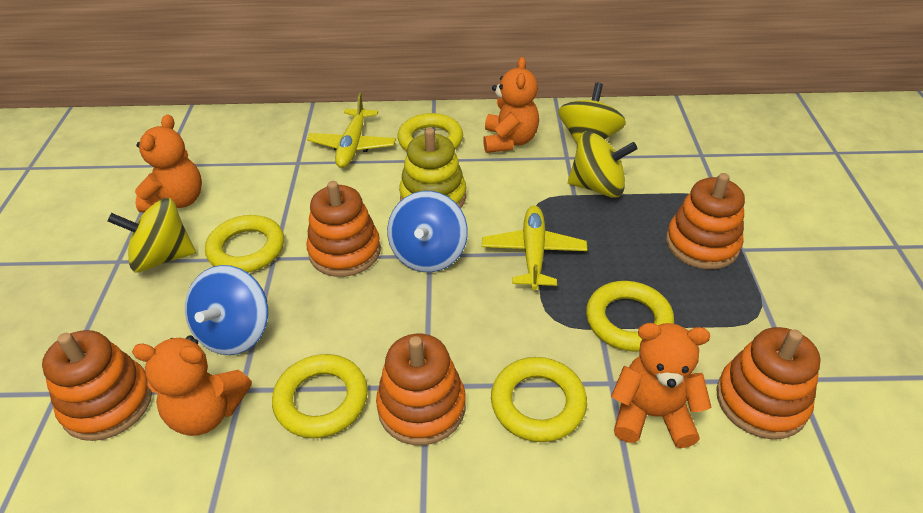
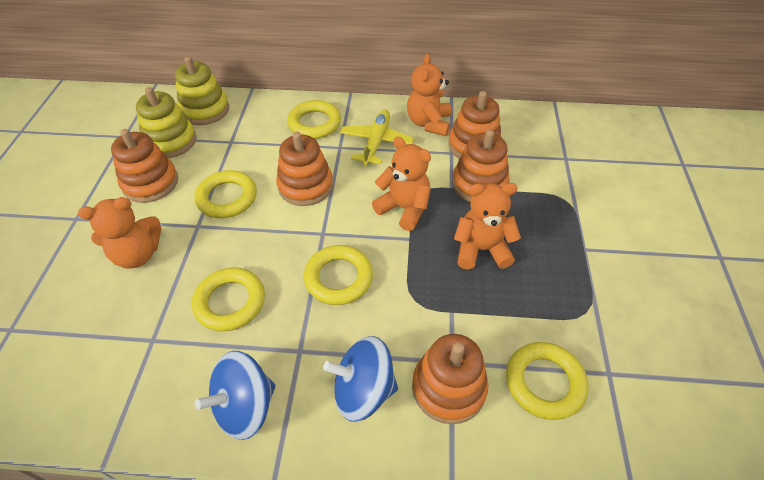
yellow plane: 2 -> 1
yellow spinning top: 3 -> 0
yellow stacking toy: 1 -> 2

